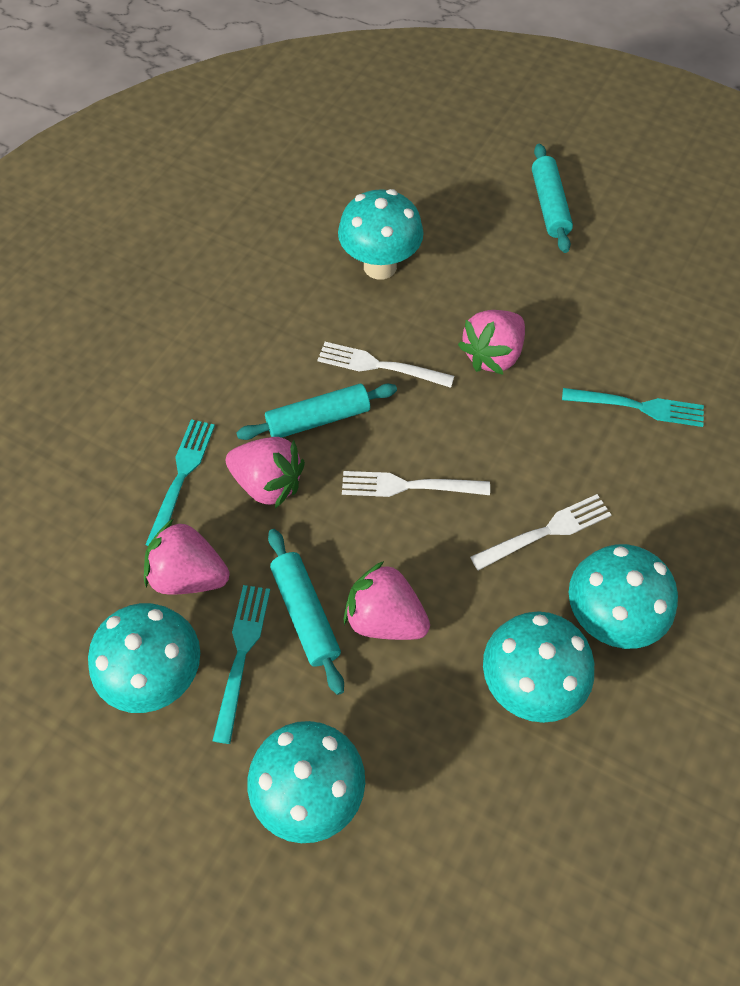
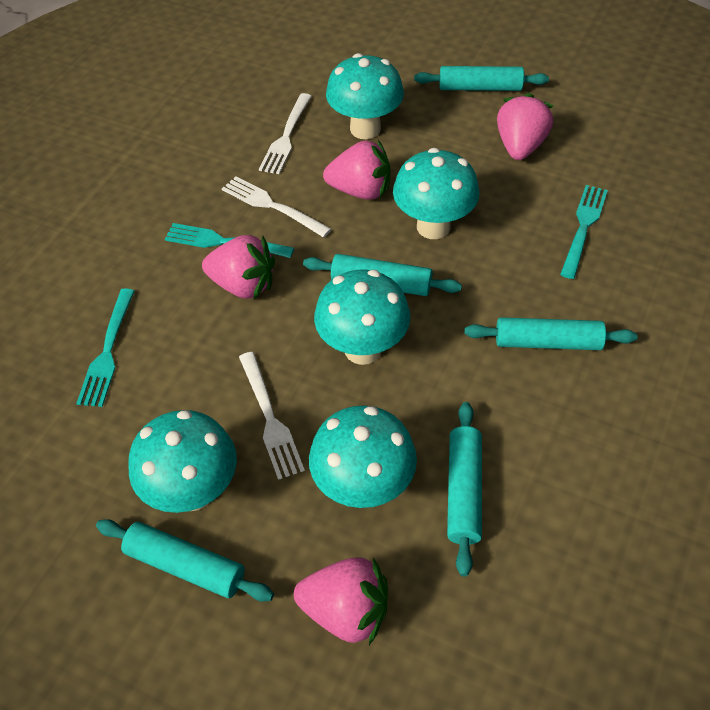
turquoise rolling pin: 3 -> 5

